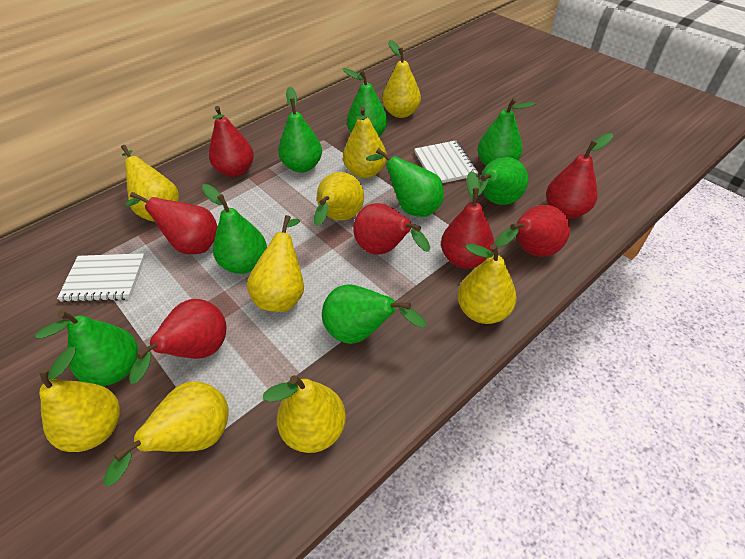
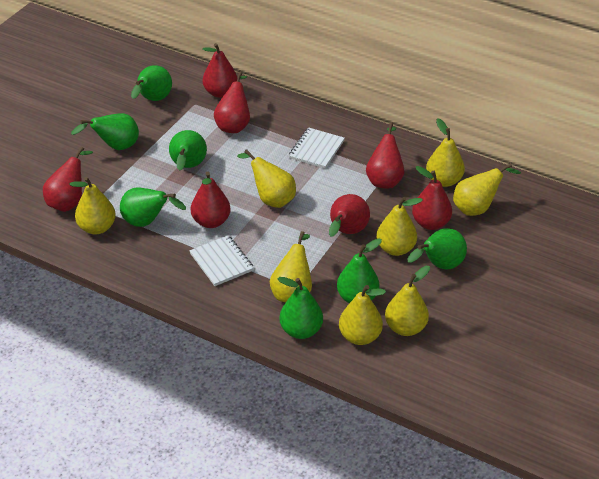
green pear: 8 -> 7
yellow pear: 9 -> 8

